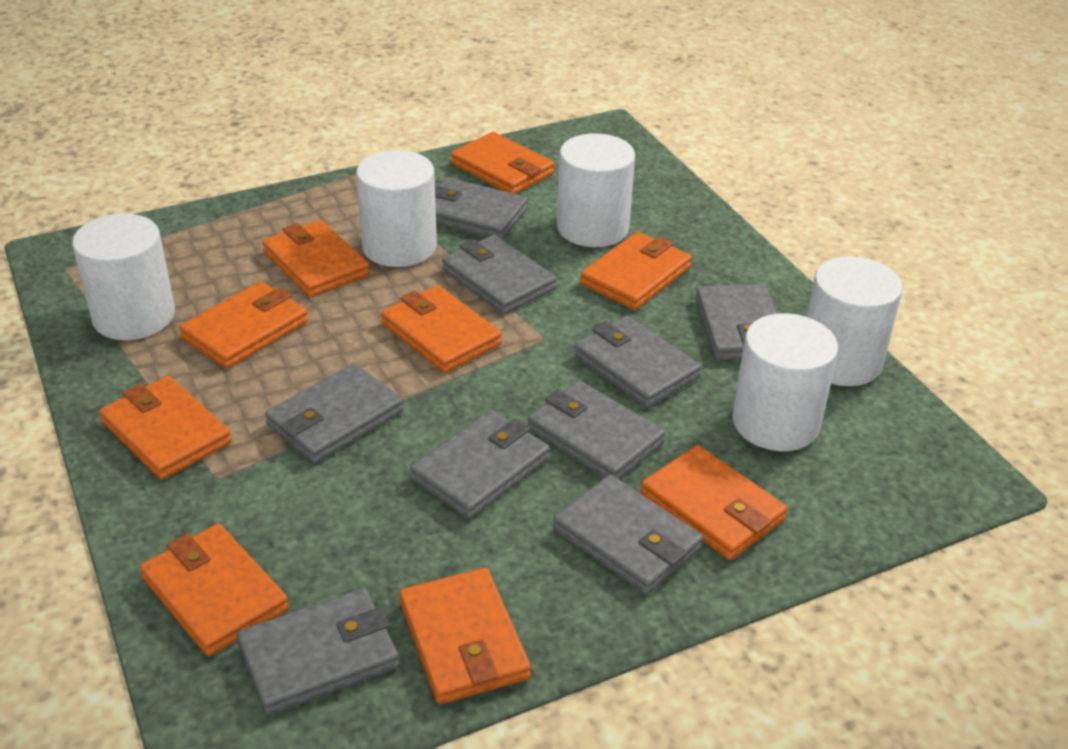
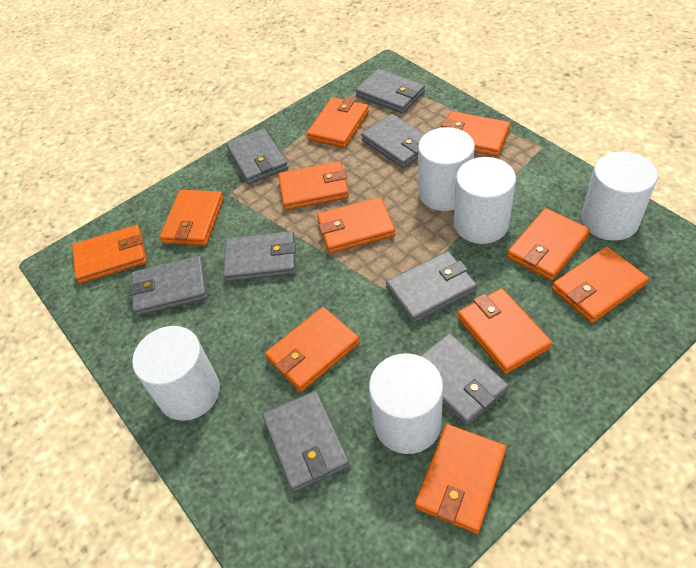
grey wallet: 9 -> 8
orange wallet: 9 -> 11

